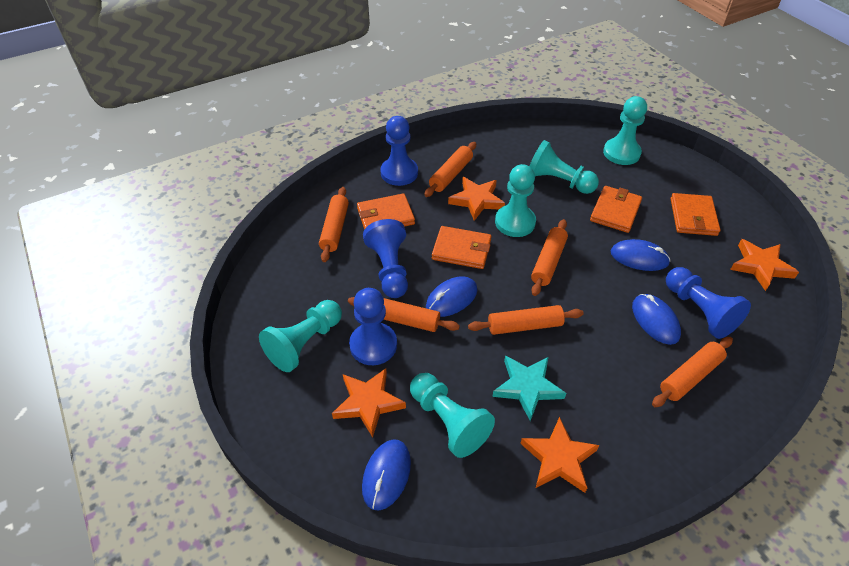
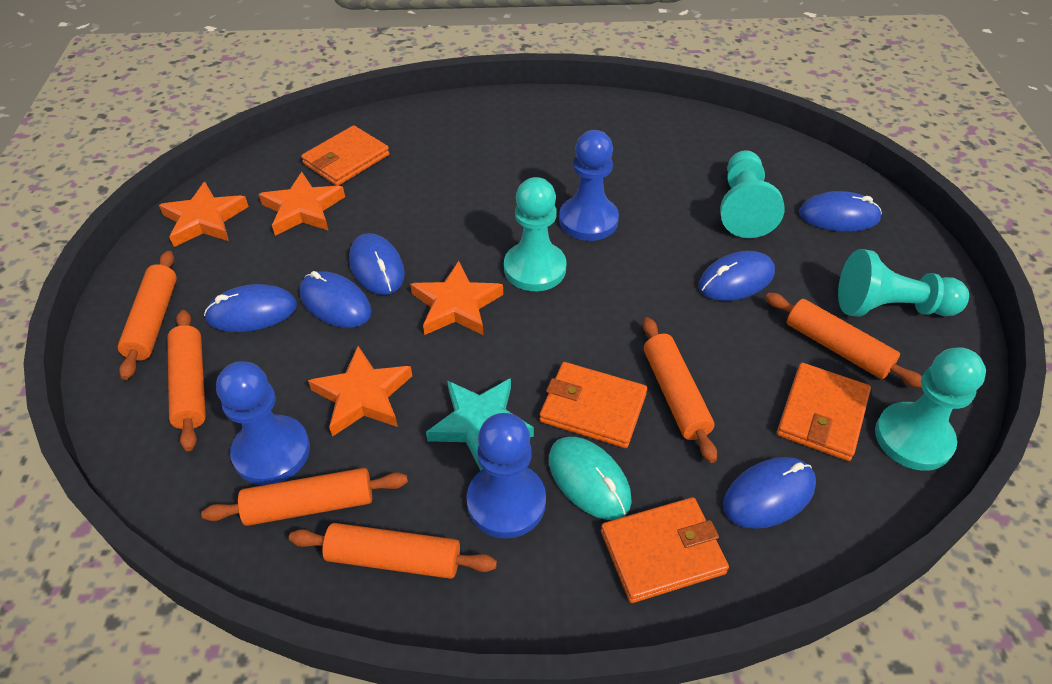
blue mouse: 4 -> 6
blue pawn: 4 -> 3
turquoise mouse: 0 -> 1
turquoise pawn: 5 -> 4

